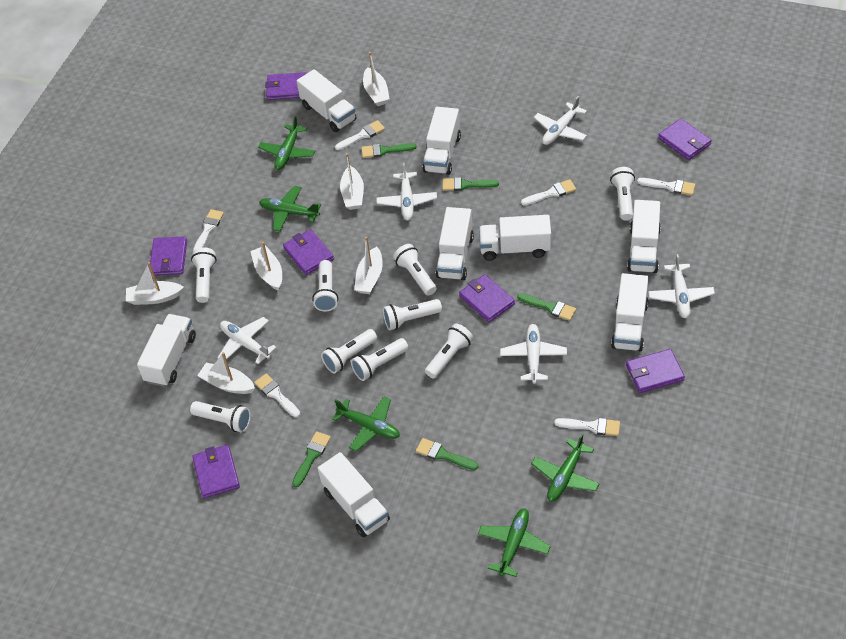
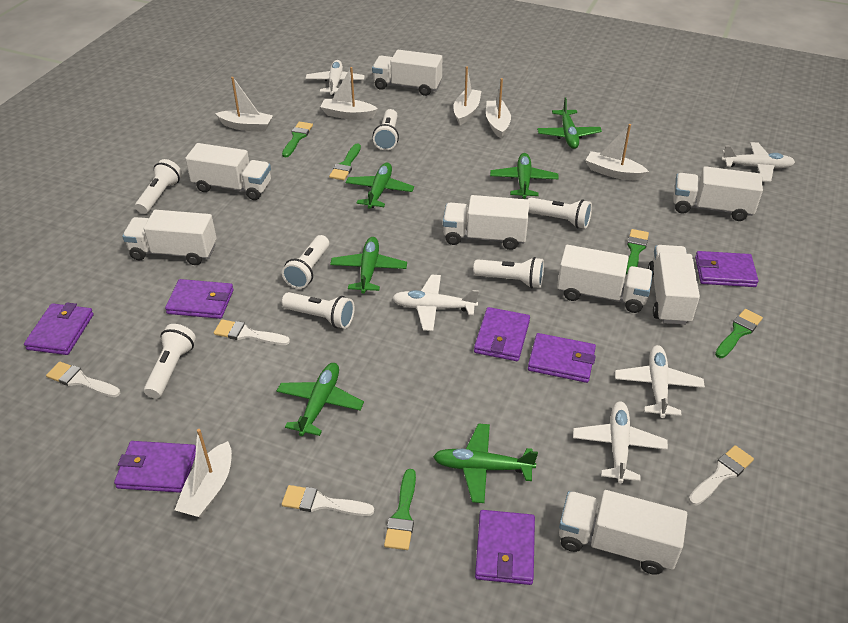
green plane: 5 -> 6
white brush: 6 -> 4
white flashlight: 9 -> 7

